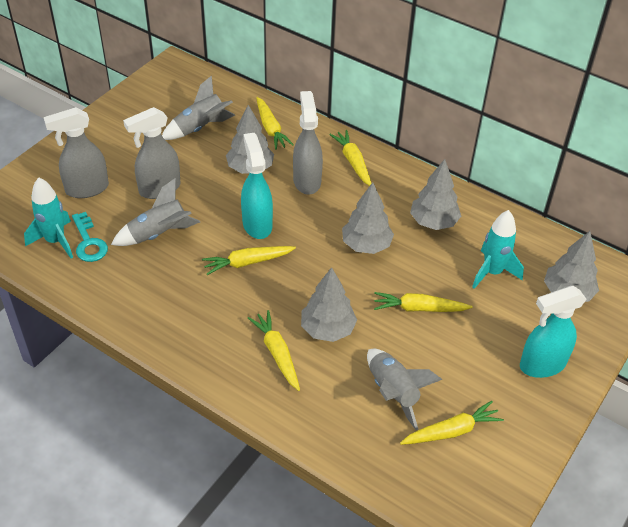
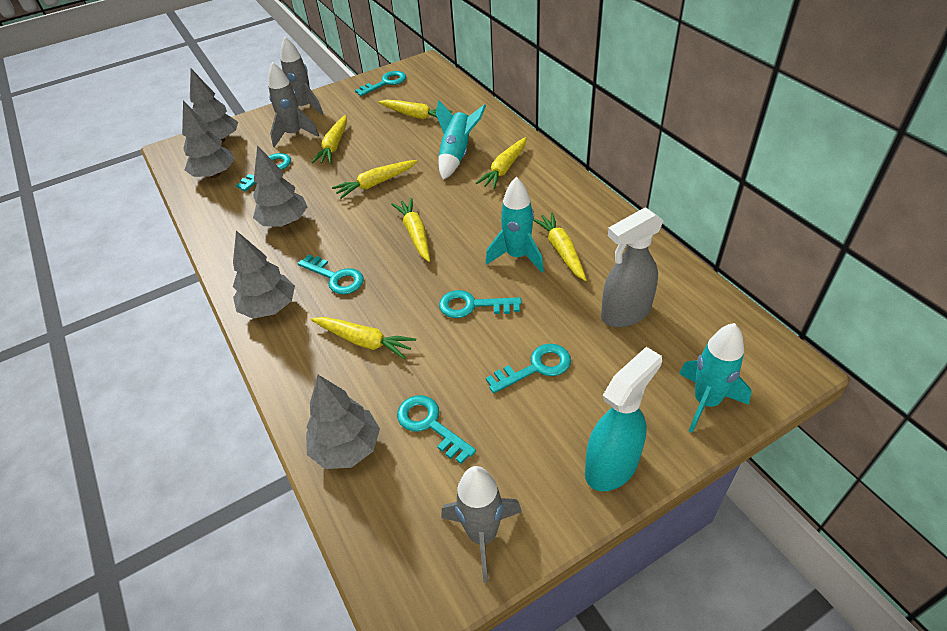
grey spray bottle: 3 -> 1
turquoise key: 1 -> 6
turquoise rocket: 2 -> 3
turquoise spray bottle: 2 -> 1
yellow carrot: 6 -> 7

